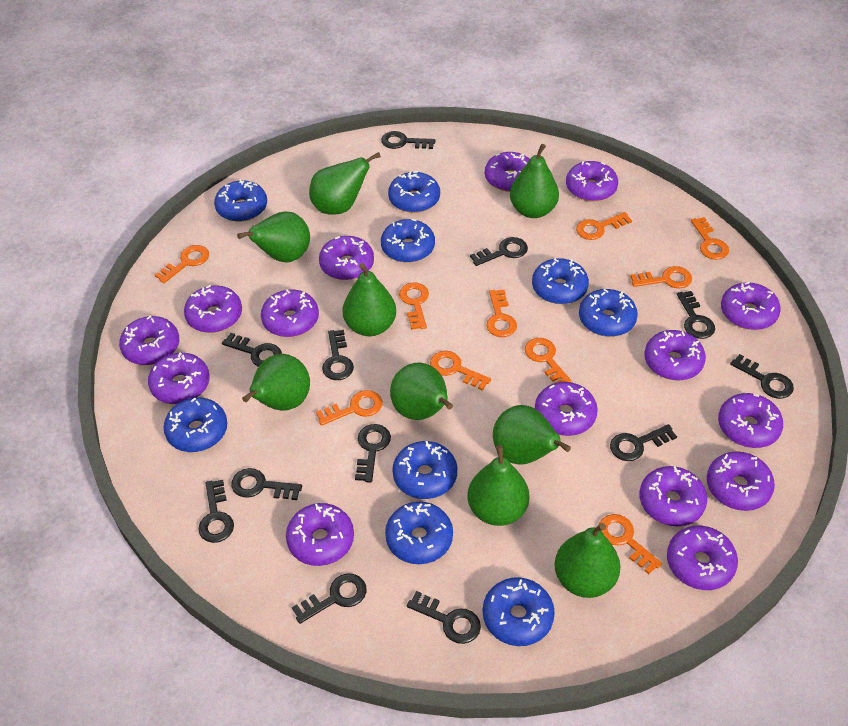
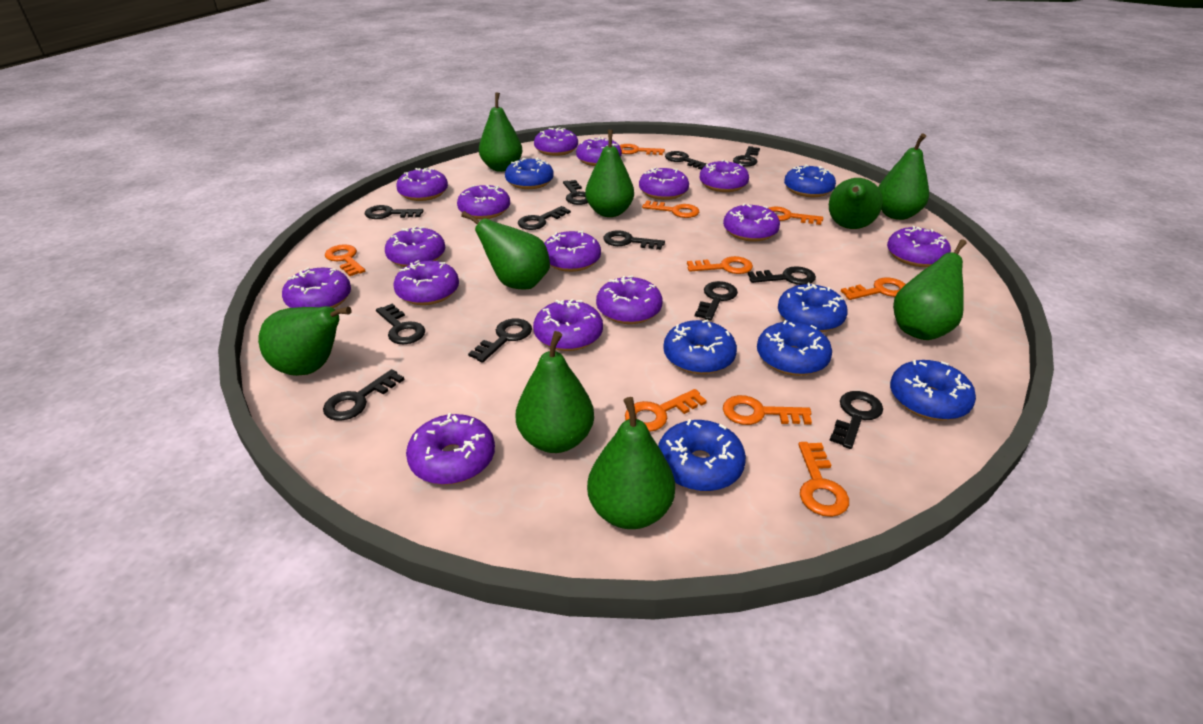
blue donut: 9 -> 7
orange key: 10 -> 9

